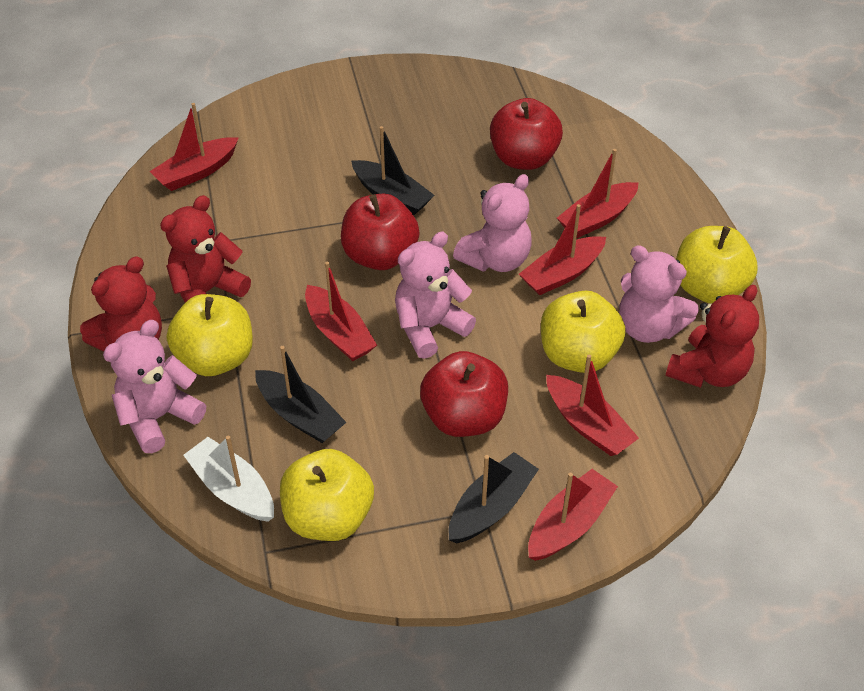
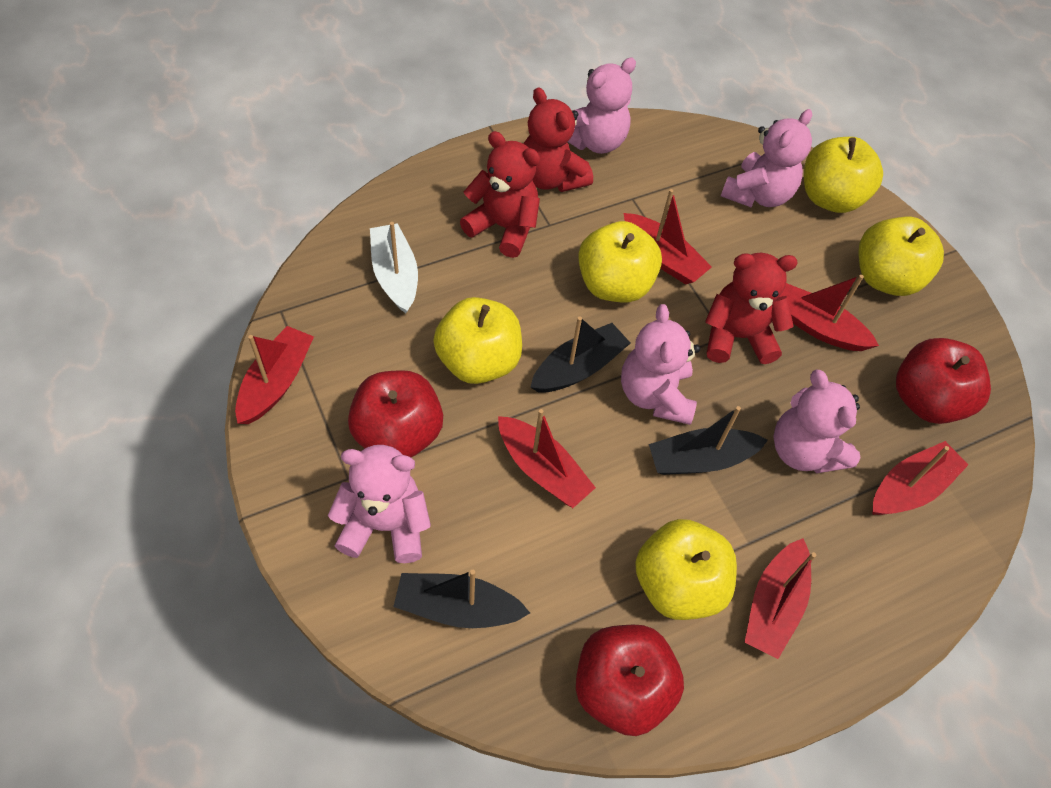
pink teddy bear: 4 -> 5
yellow apple: 4 -> 5

